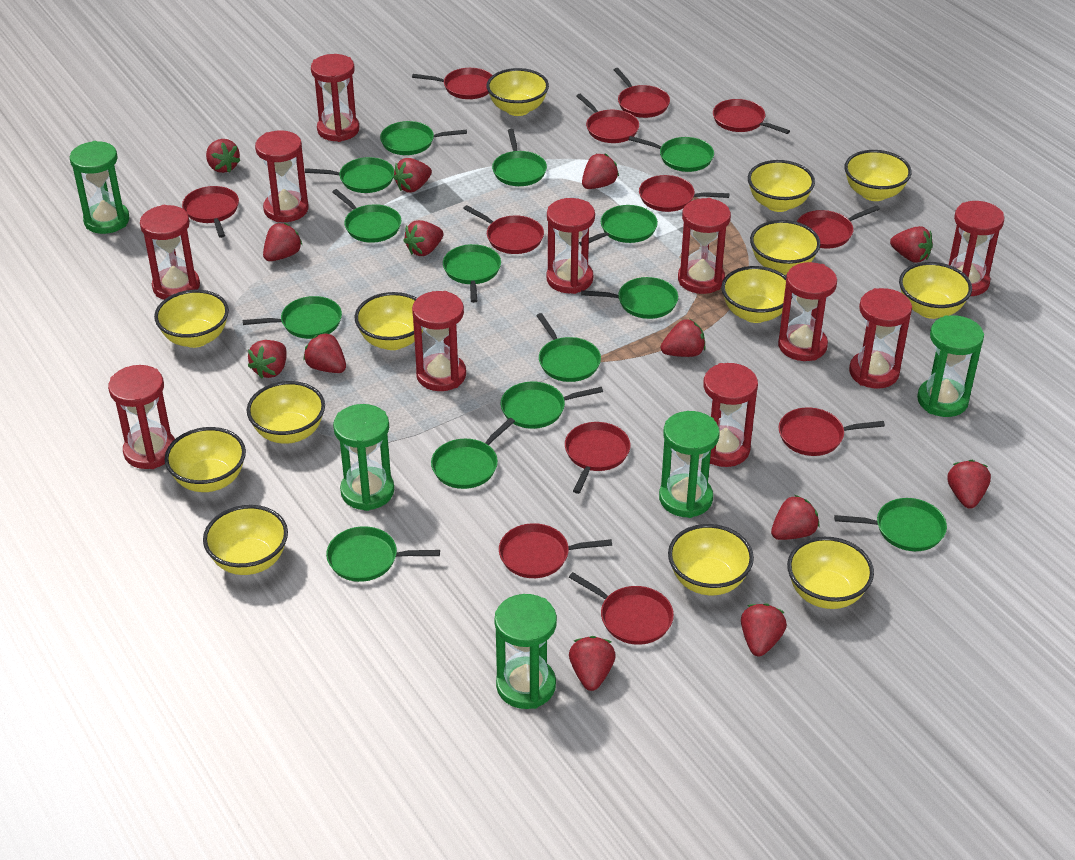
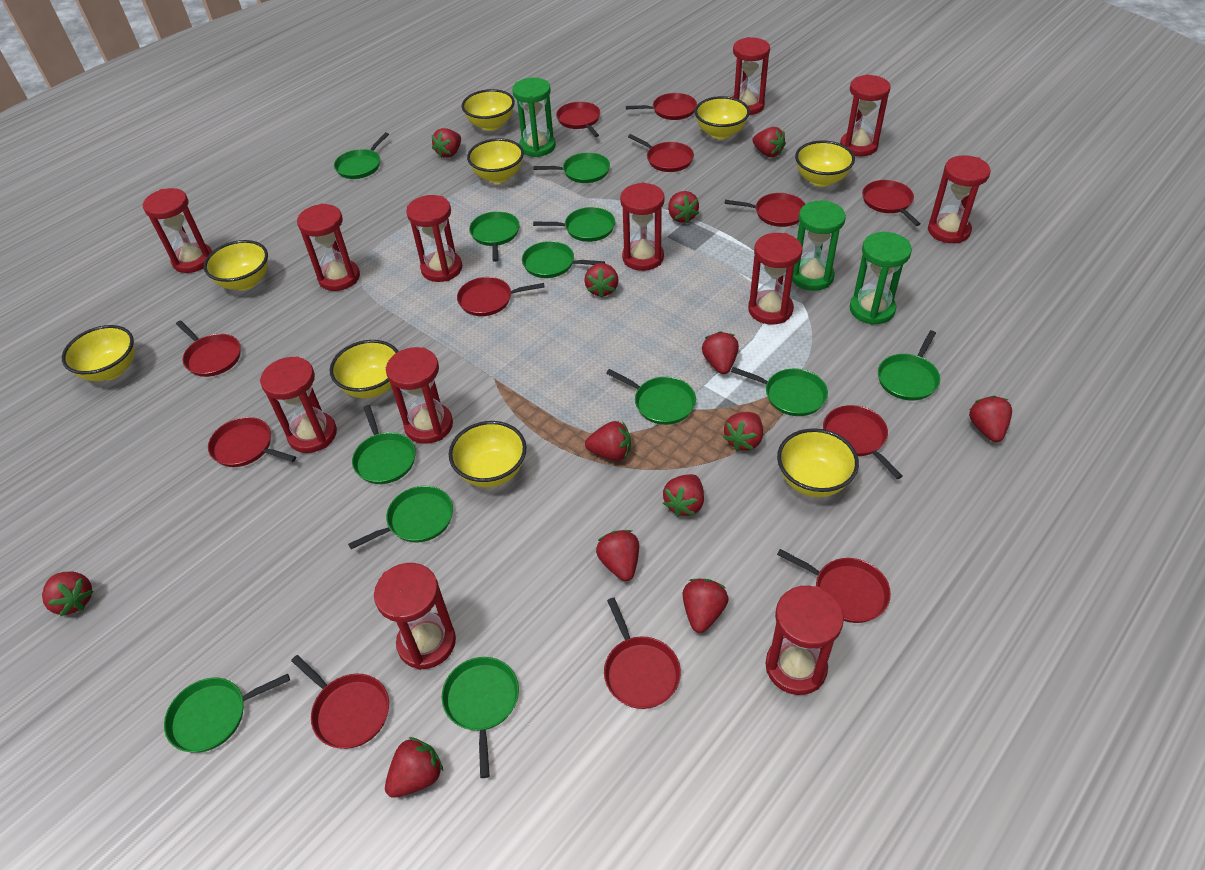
green hourglass: 5 -> 3
green pan: 14 -> 12
red hourglass: 11 -> 12
yellow bowl: 13 -> 9

